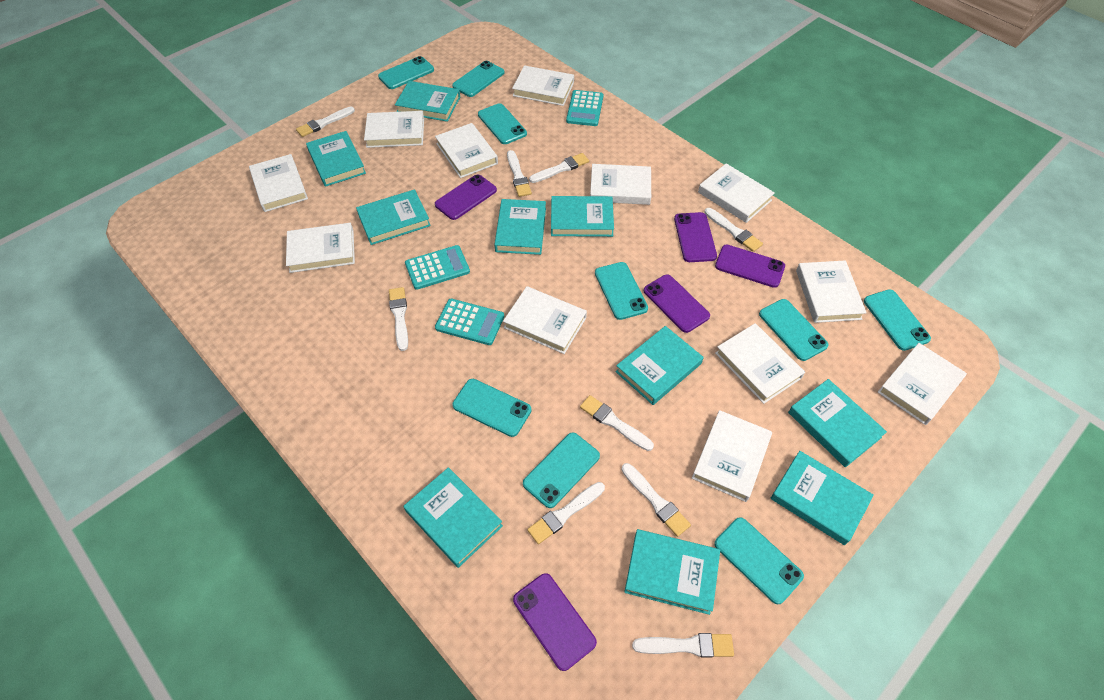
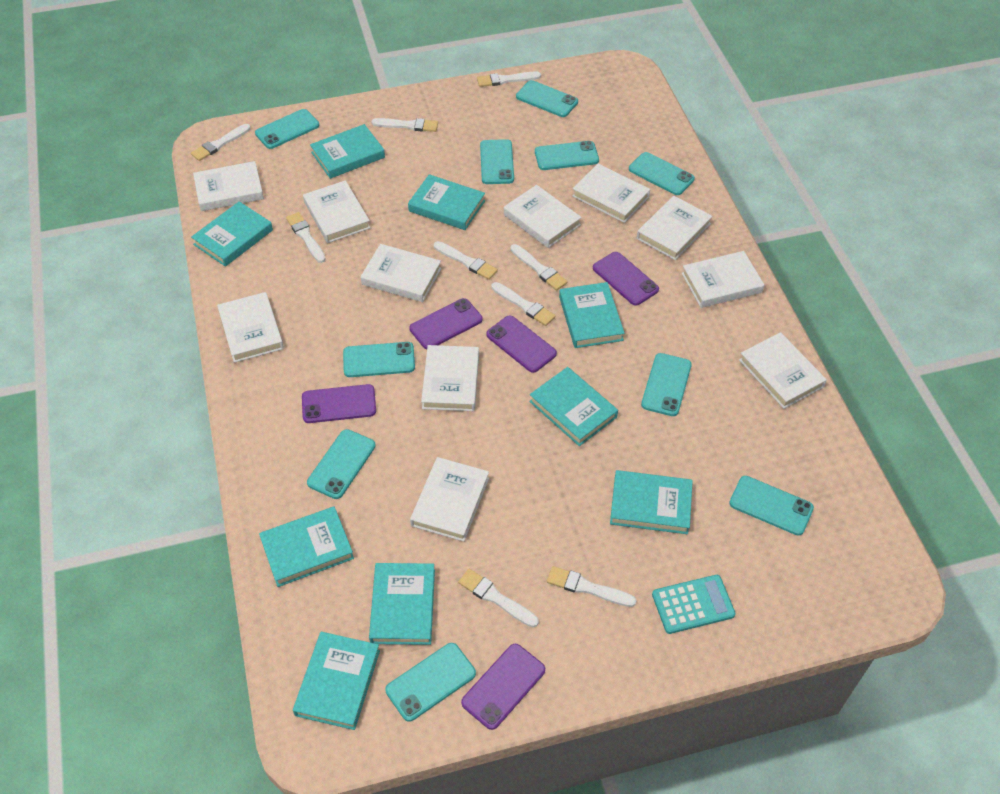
turquoise book: 10 -> 9
turquoise calculator: 3 -> 1
turquoise phone: 9 -> 10
white book: 12 -> 11

